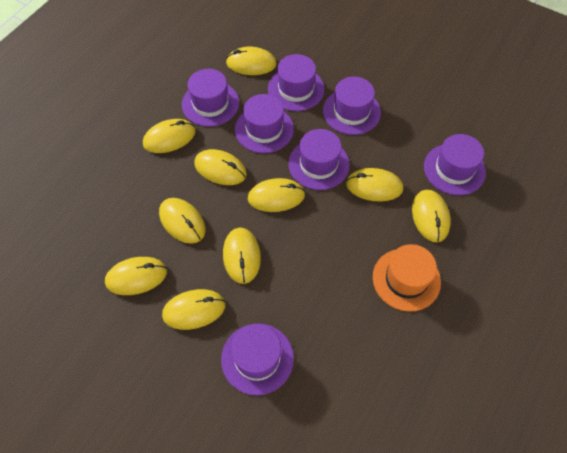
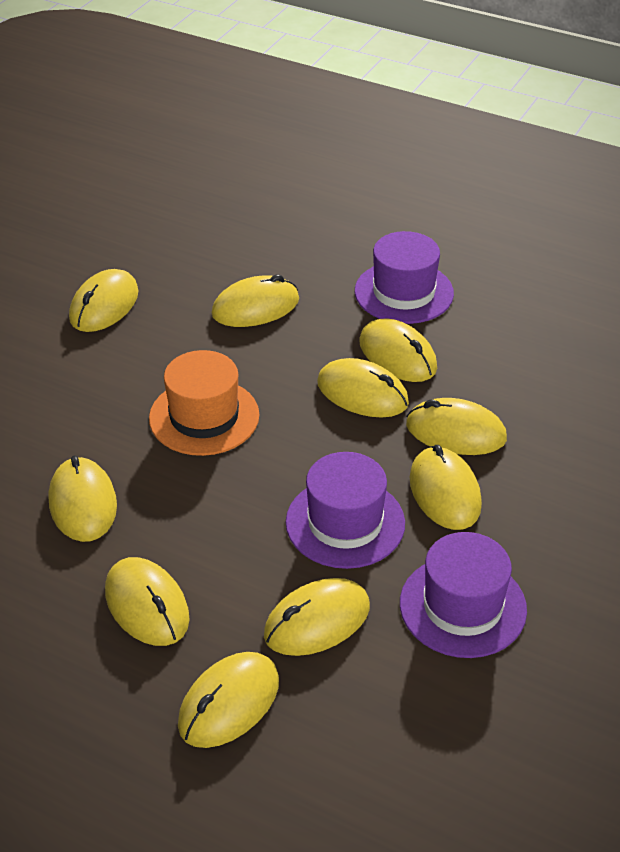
purple hat: 7 -> 3

